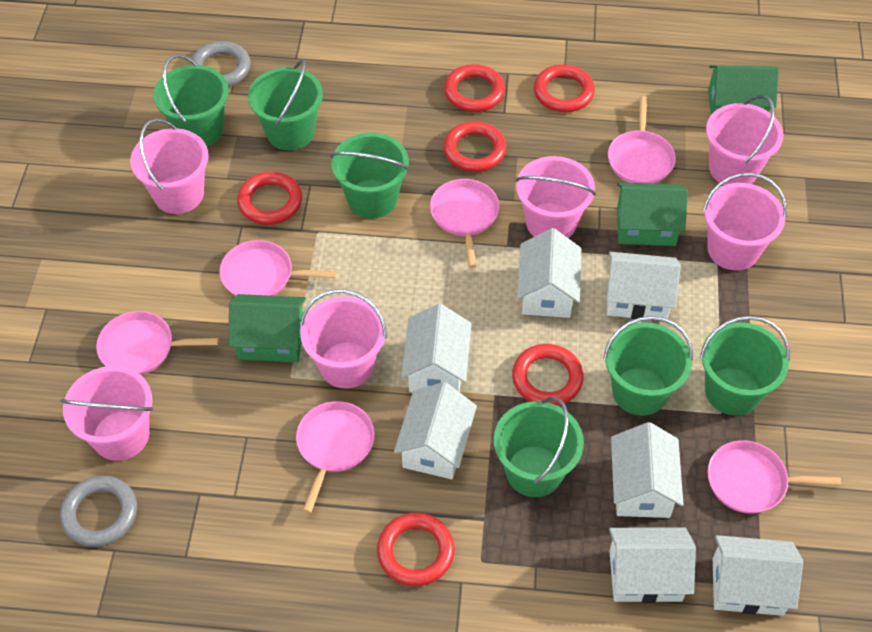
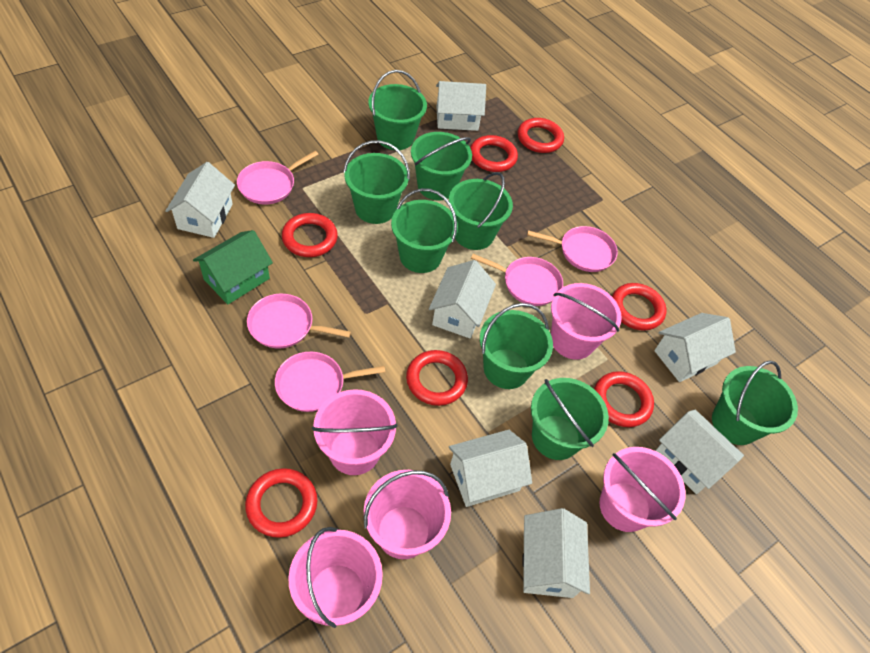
green bucket: 6 -> 8
green house: 3 -> 1
grey ring: 2 -> 0
pink bucket: 6 -> 5
pink pan: 6 -> 5
red ring: 6 -> 7

